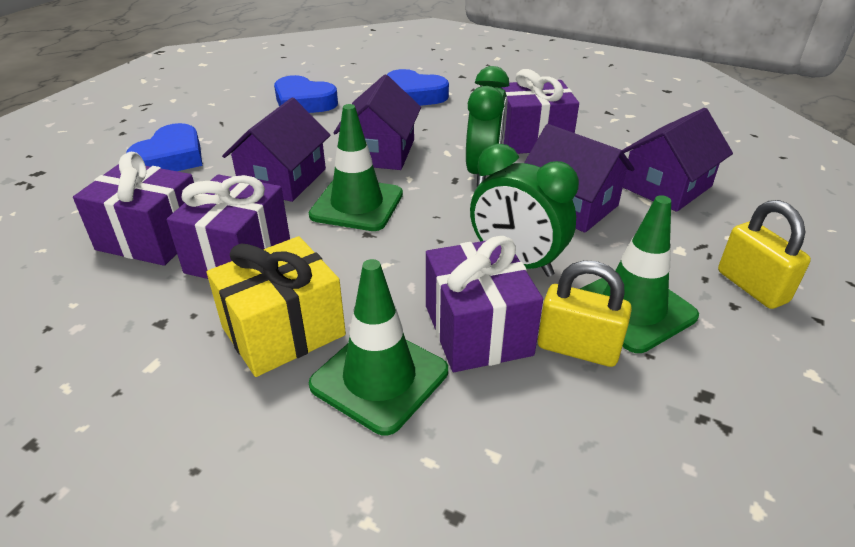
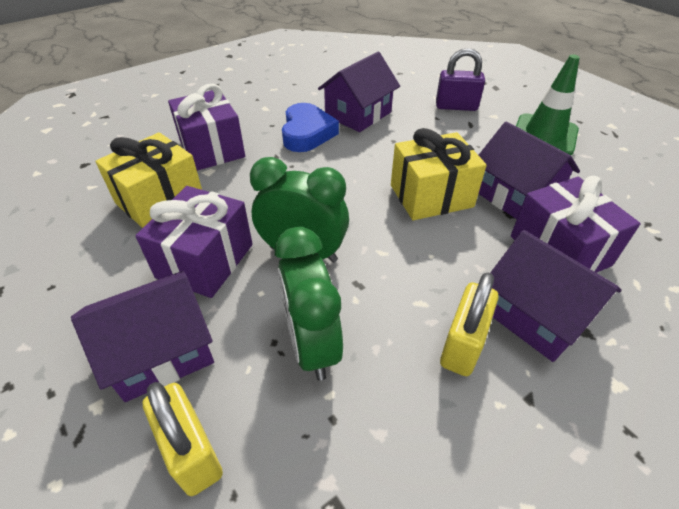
blue heart: 3 -> 1
green traffic cone: 3 -> 1
purple gift: 4 -> 3
purple padlock: 0 -> 1
yellow gift: 1 -> 2

